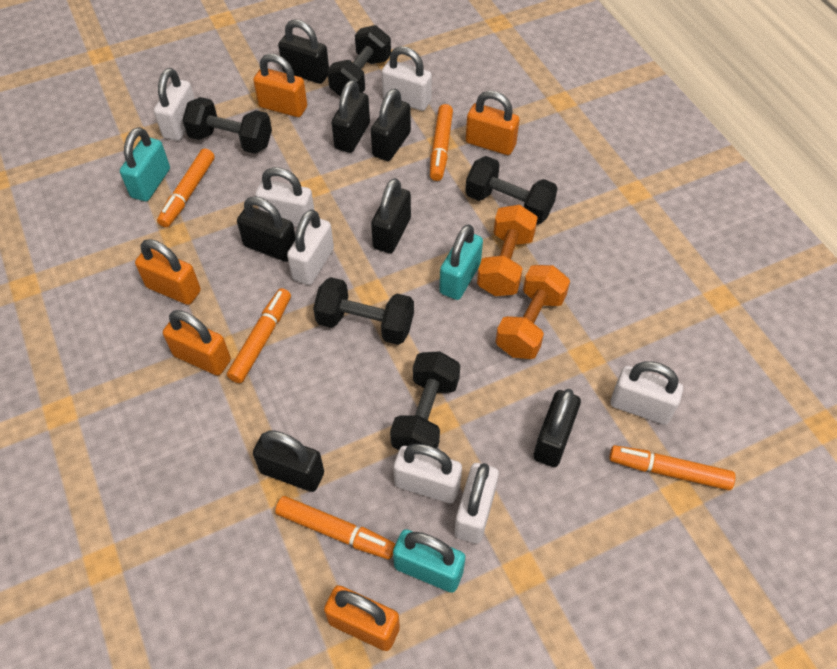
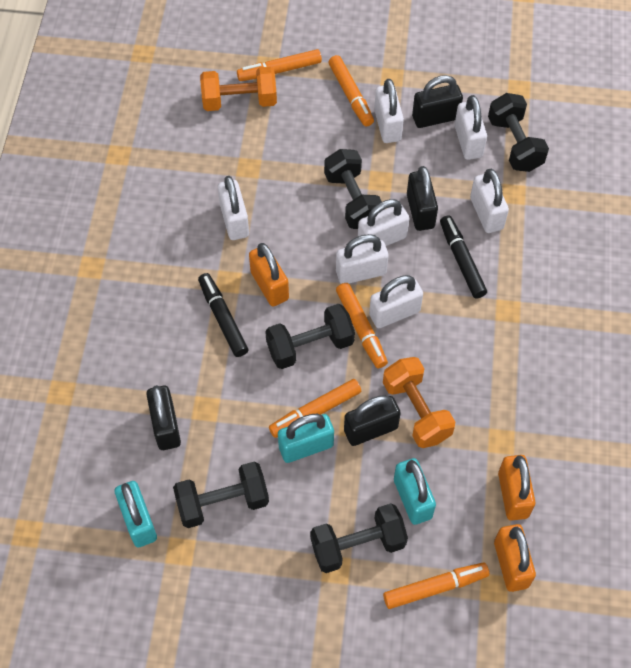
black marker: 0 -> 2
black padlock: 7 -> 4
orange padlock: 5 -> 3

